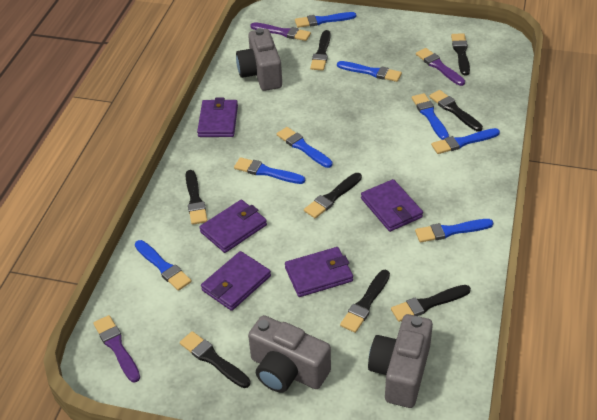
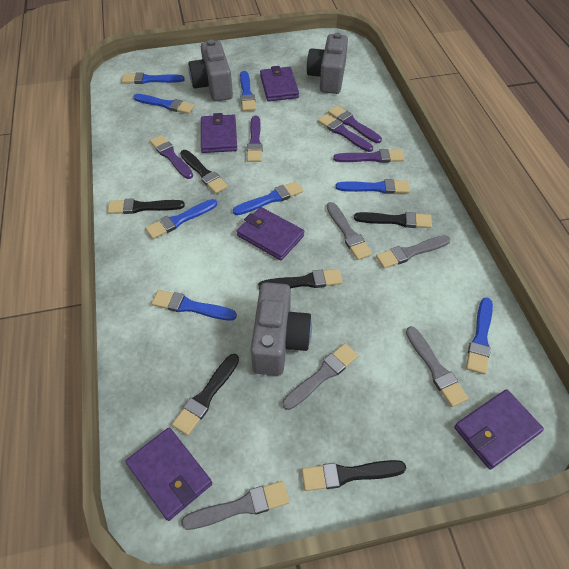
black brush: 8 -> 6
grey brush: 0 -> 5
purple brush: 3 -> 5

